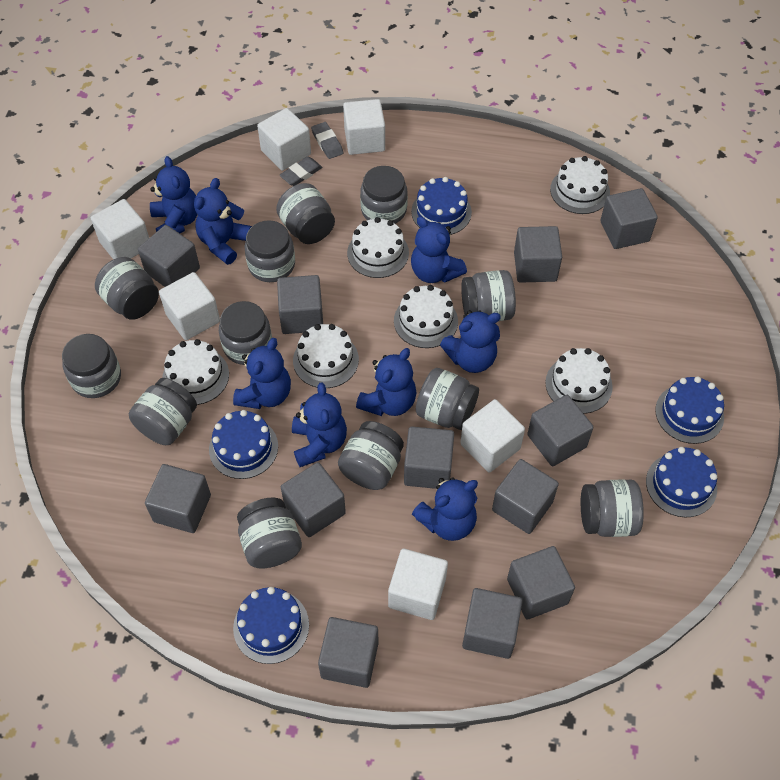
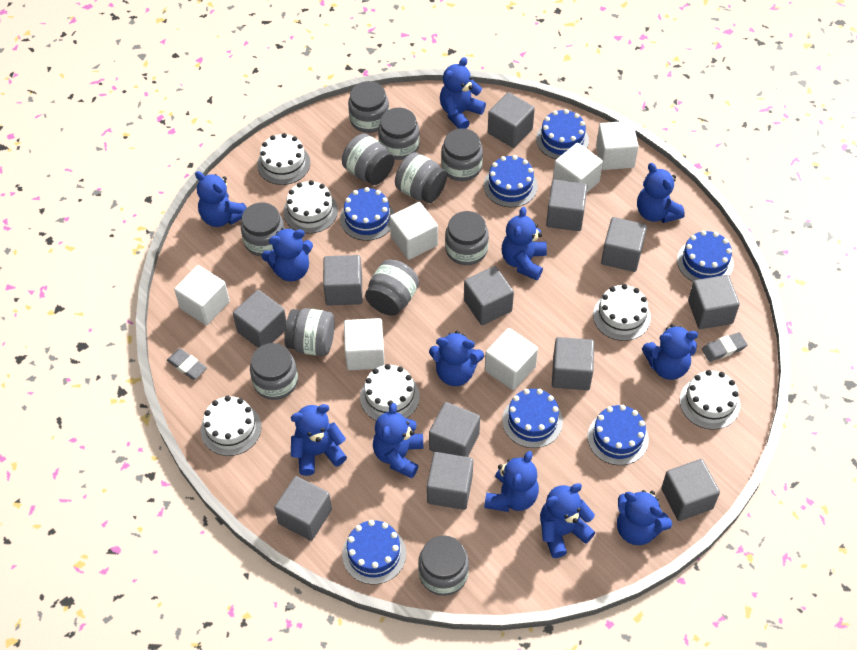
blue cake: 5 -> 7
blue teddy bear: 8 -> 12
grey jar: 12 -> 11

